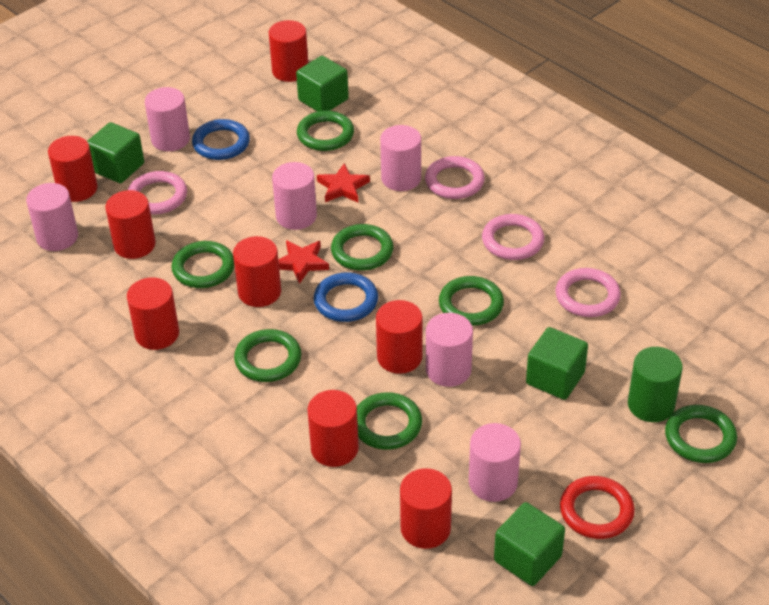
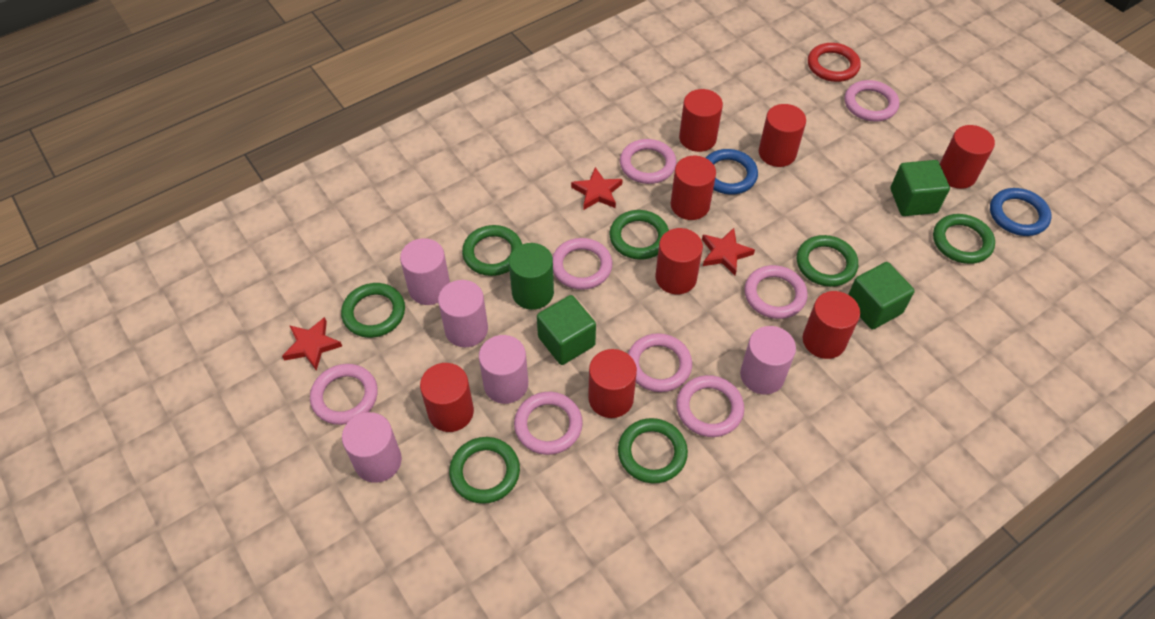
green cube: 4 -> 3
pink cylinder: 6 -> 5
pink ring: 4 -> 8
red star: 2 -> 3

